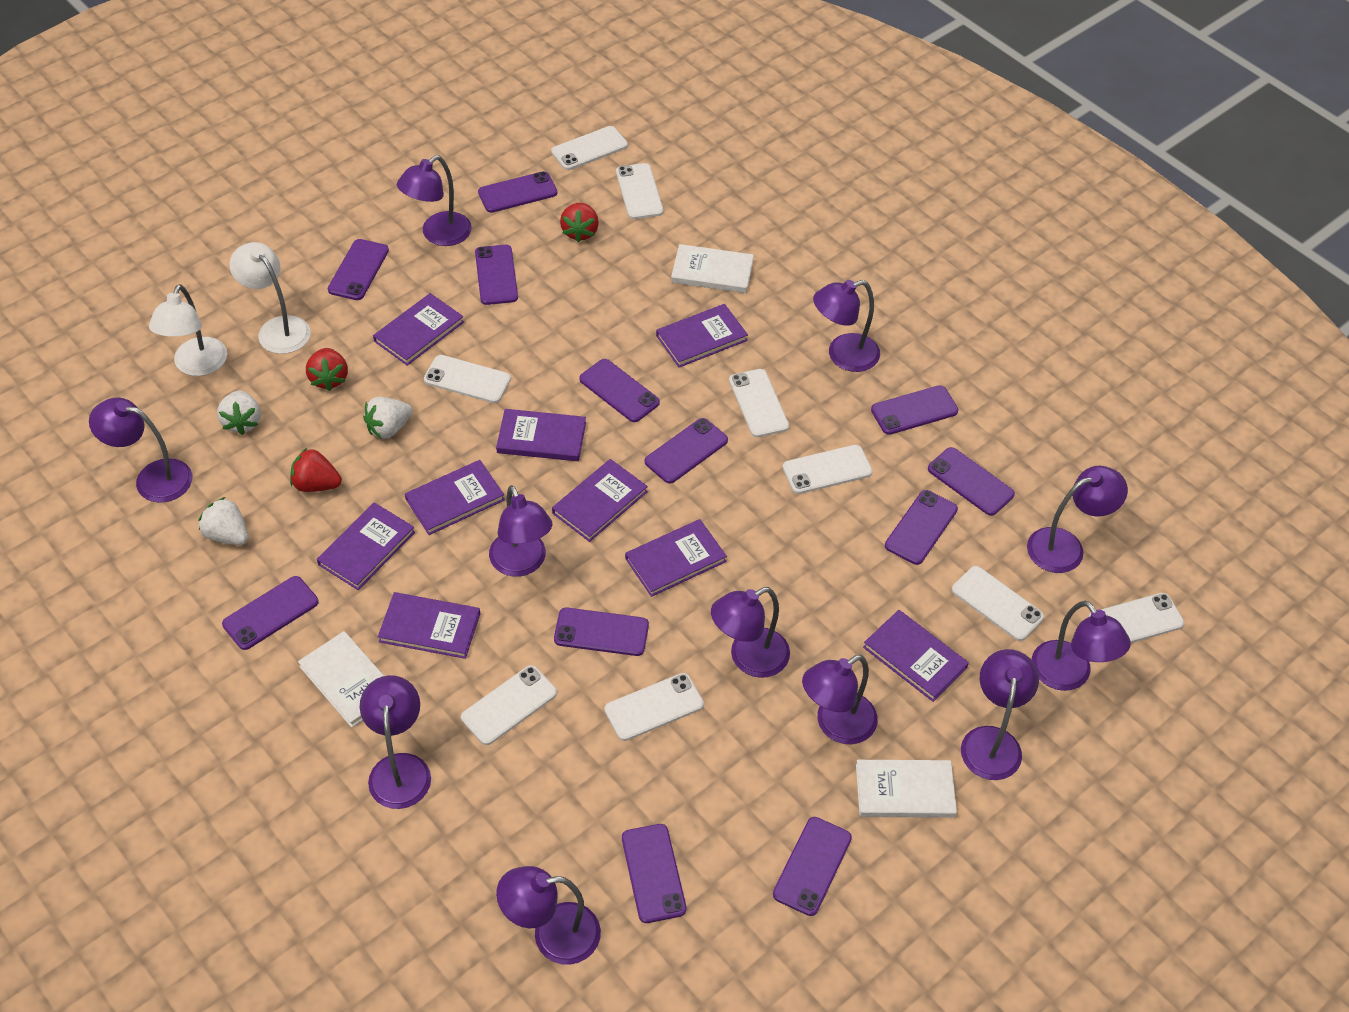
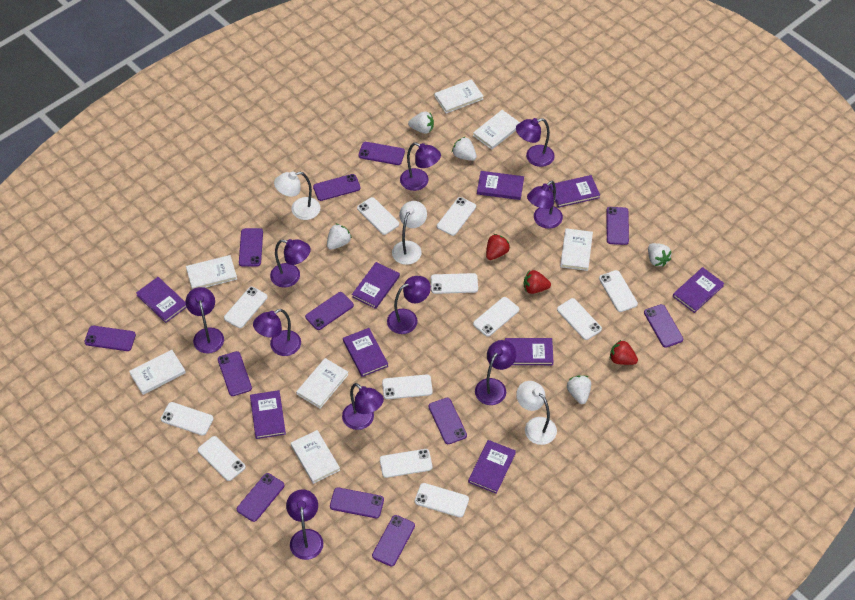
purple lamp: 11 -> 10
white book: 3 -> 7
white lamp: 2 -> 3
white phone: 9 -> 12
white strawberry: 3 -> 5

